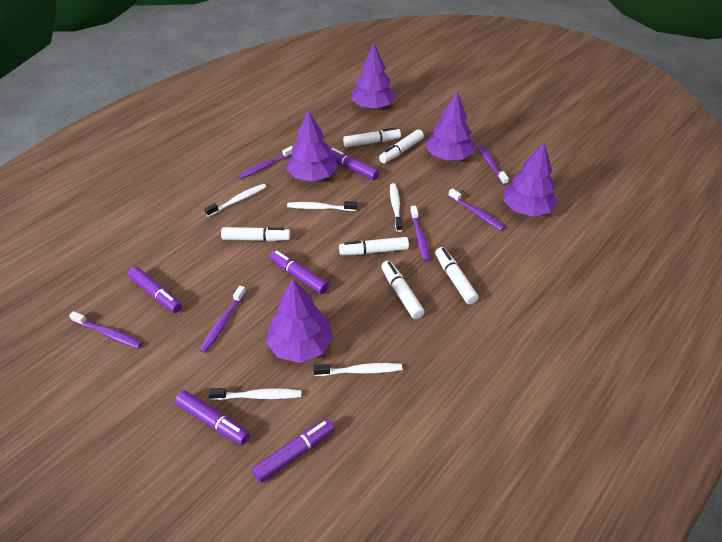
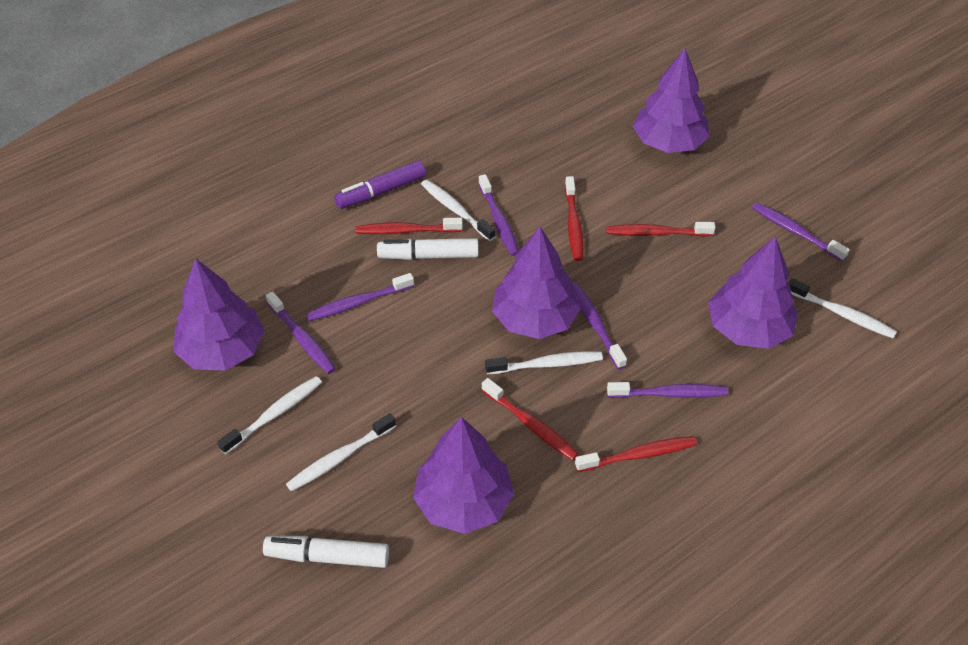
purple marker: 5 -> 1
red toothbrush: 0 -> 5
white marker: 6 -> 2

